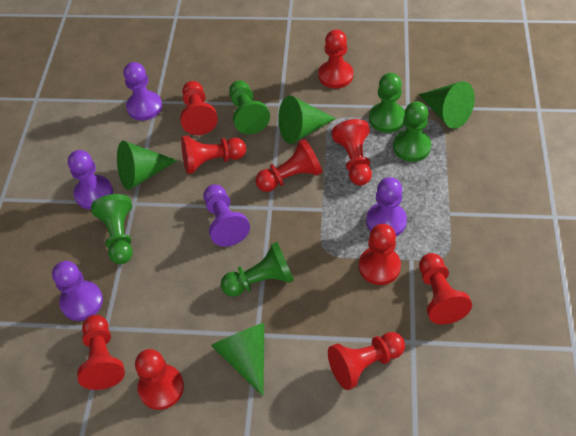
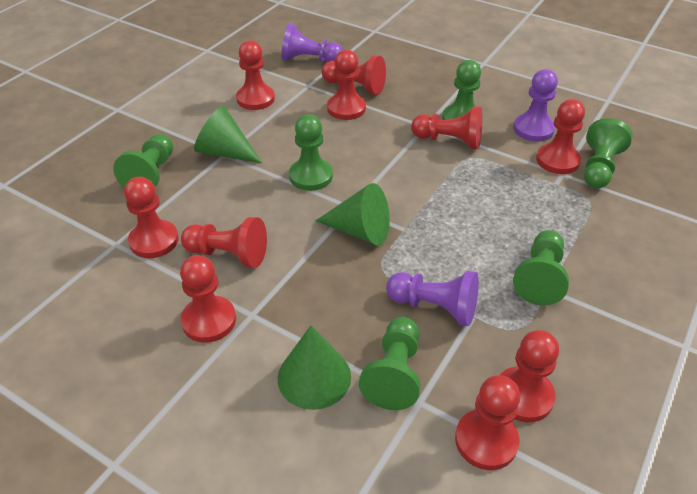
green cone: 4 -> 3
green pawn: 5 -> 6
purple pawn: 5 -> 3

